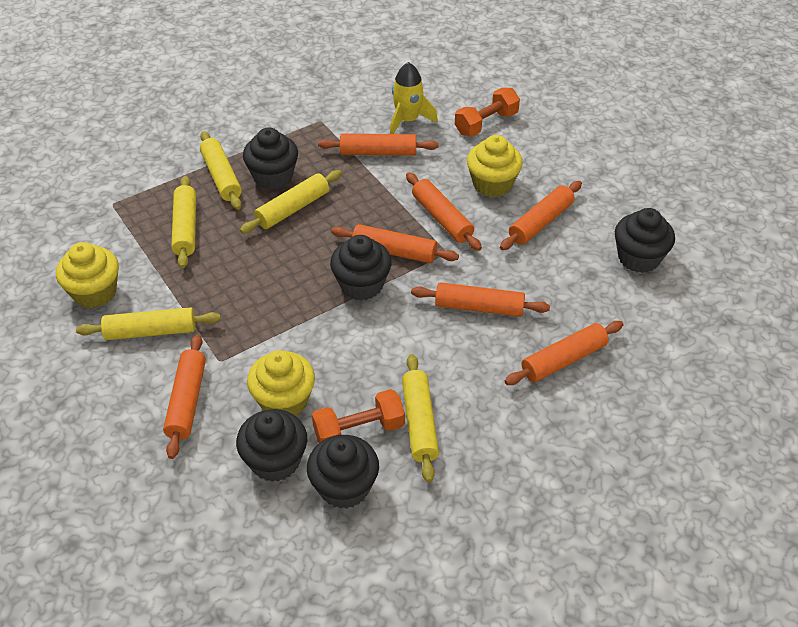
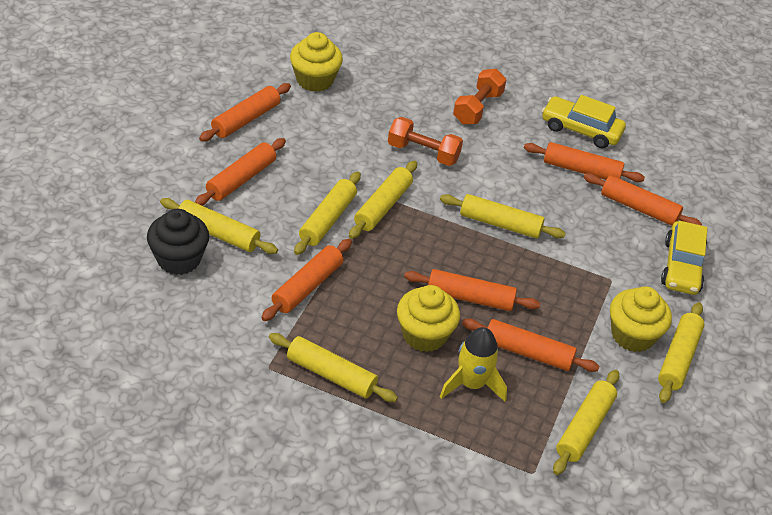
black cupcake: 5 -> 1
yellow car: 0 -> 2
yellow rolling pin: 5 -> 7

